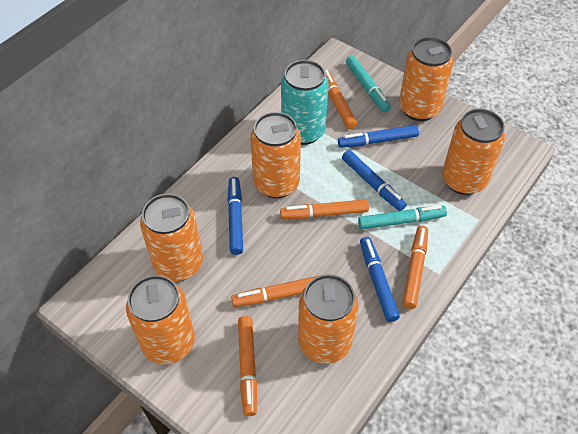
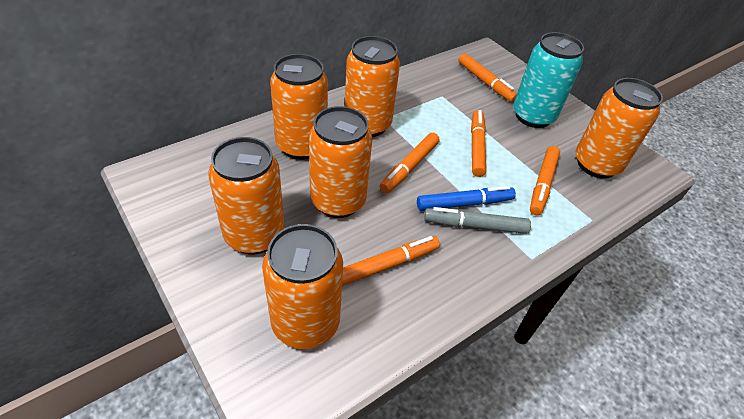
blue marker: 4 -> 1
grey marker: 0 -> 1
turquoise marker: 2 -> 0

